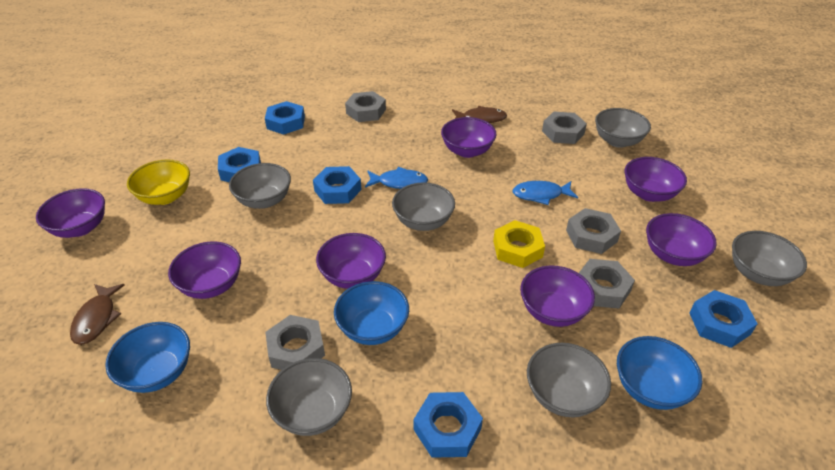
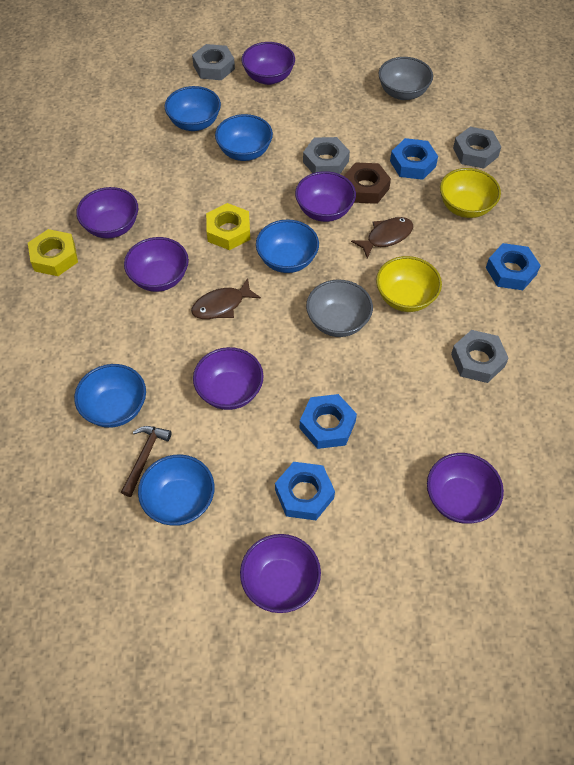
blue bowl: 3 -> 5
blue fish: 2 -> 0
blue nut: 5 -> 4
brown hammer: 0 -> 1
brown nut: 0 -> 1
grey bowl: 6 -> 2
grey nut: 5 -> 4
yellow bowl: 1 -> 2
yellow nut: 1 -> 2

